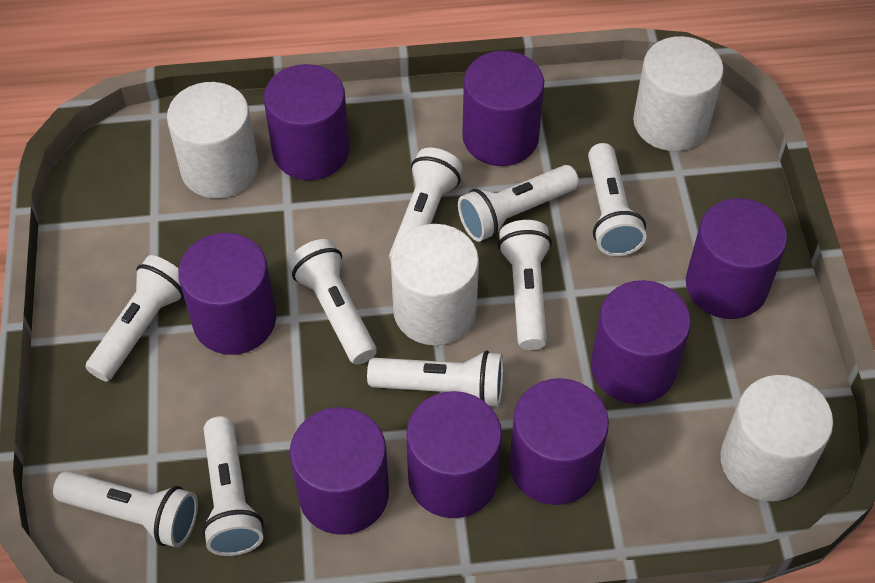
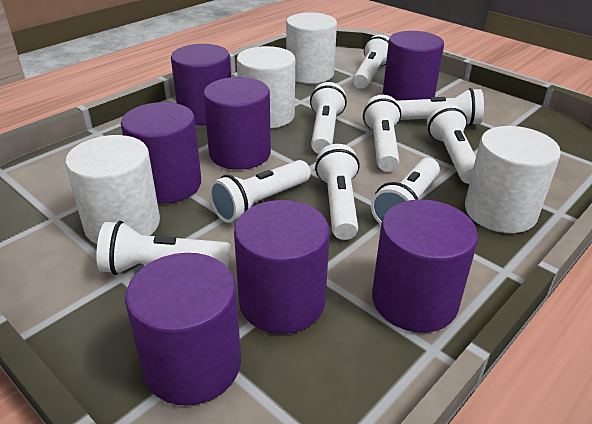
purple cylinder: 8 -> 7

